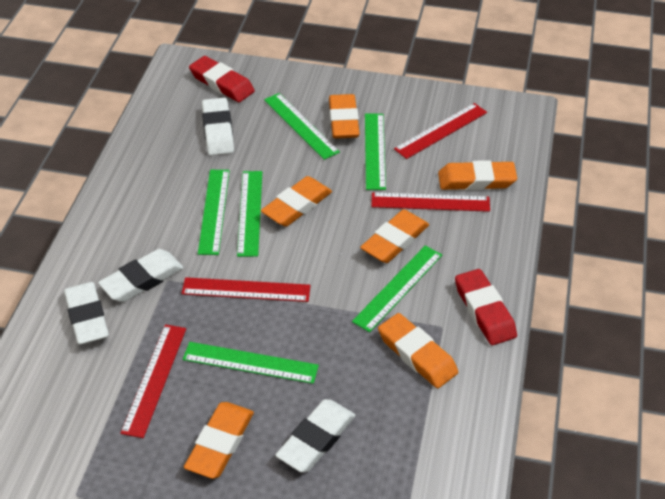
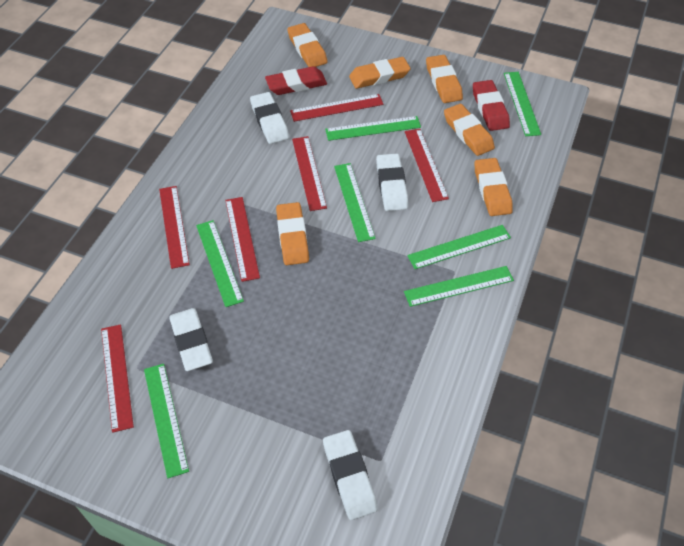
green ruler: 6 -> 7
red ruler: 4 -> 6

